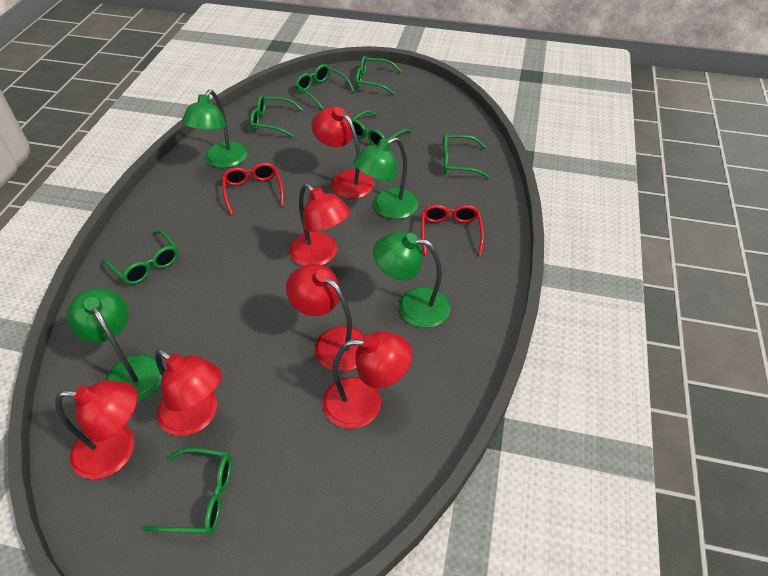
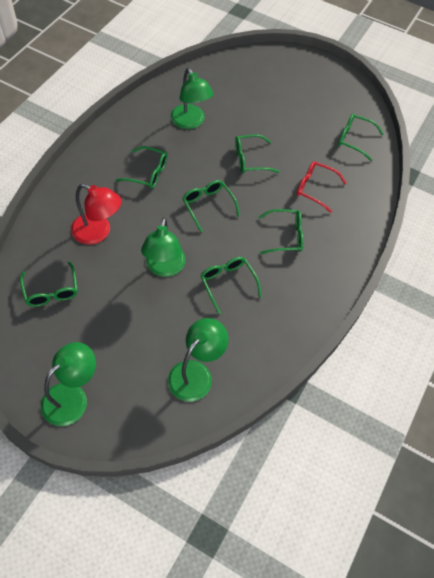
red glasses: 2 -> 1
red lamp: 6 -> 1

